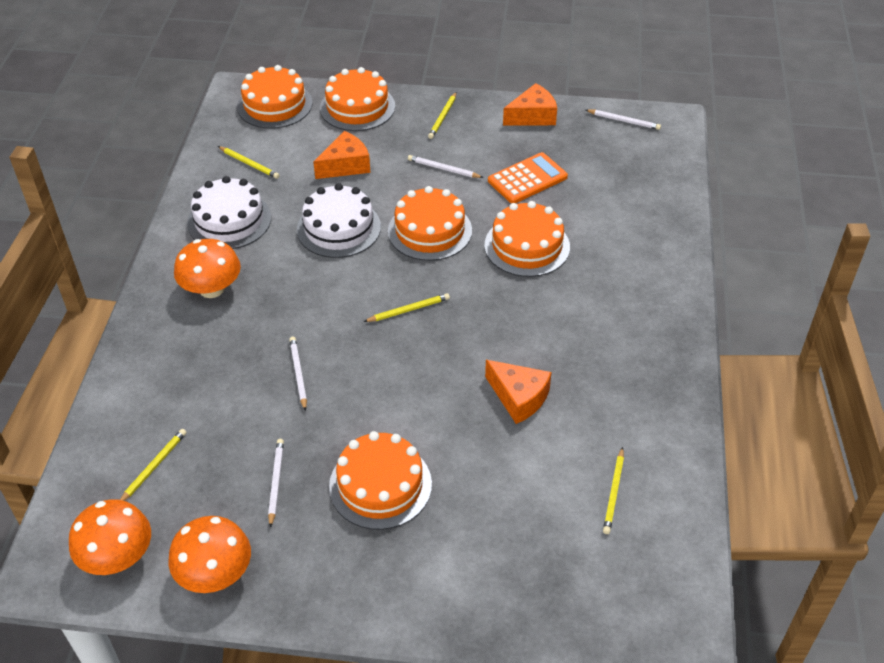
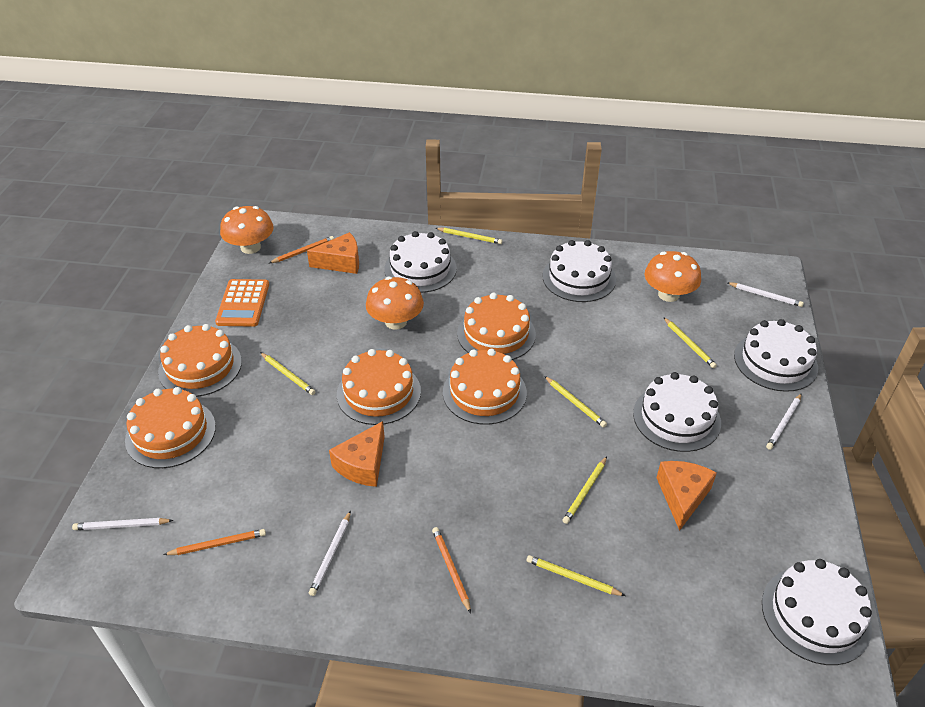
orange pencil: 0 -> 3
white cake: 2 -> 5
yellow pencil: 5 -> 6

